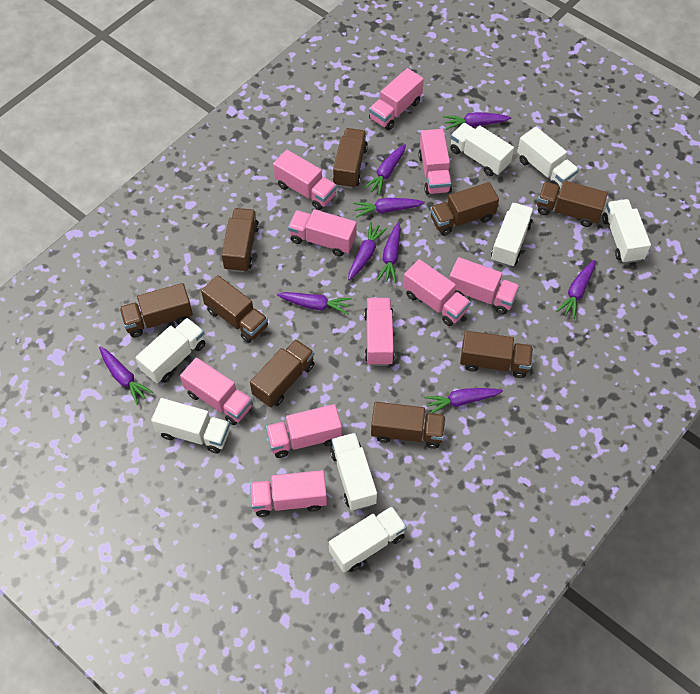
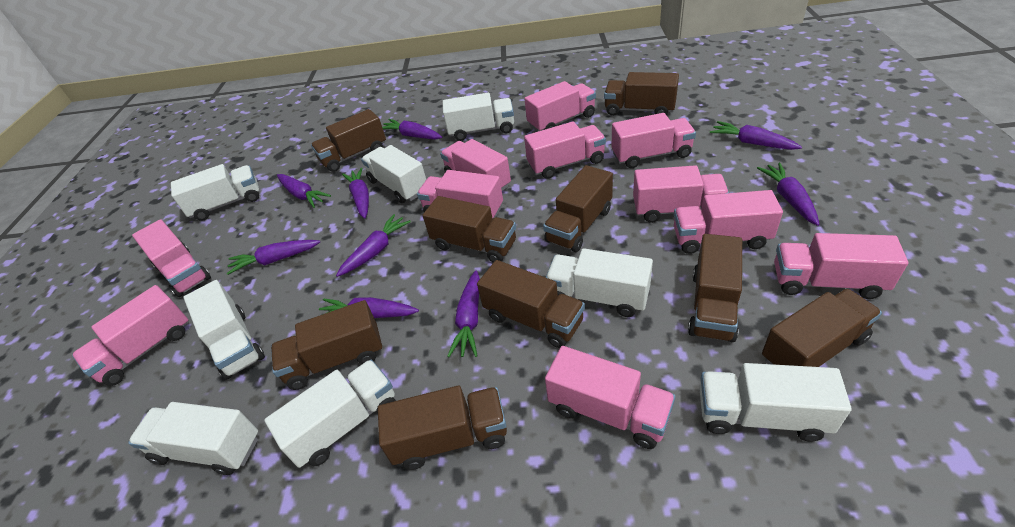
pink truck: 10 -> 11

